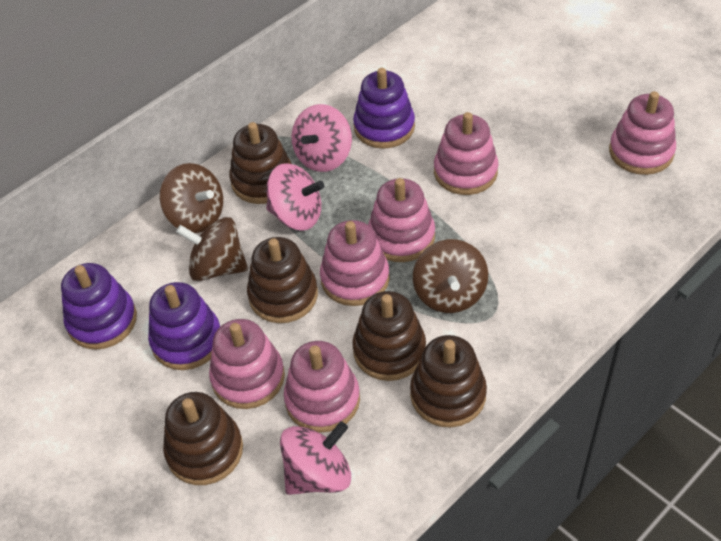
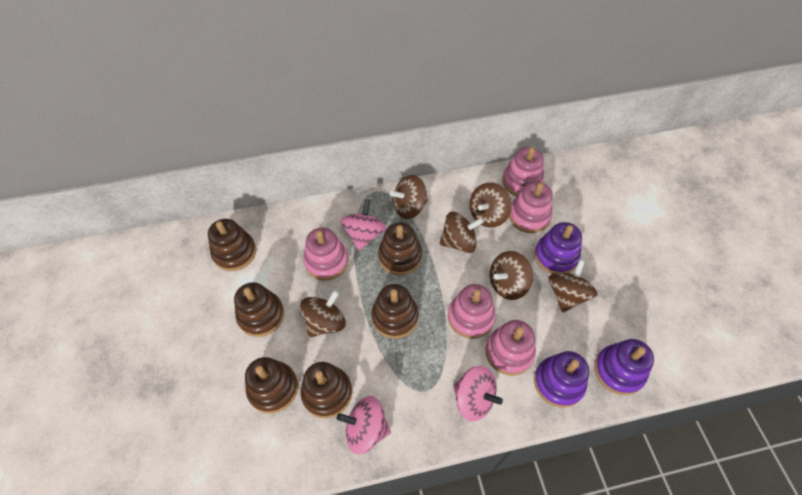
brown spinning top: 3 -> 6
brown stacking toy: 5 -> 6
pink stacking toy: 6 -> 5

